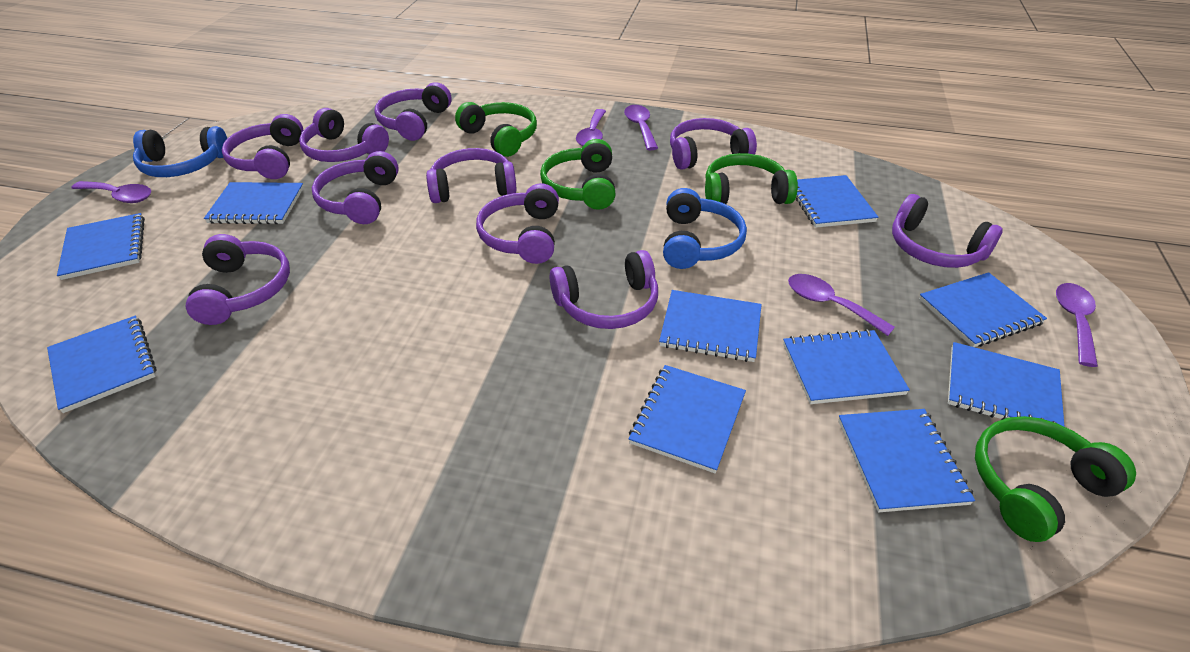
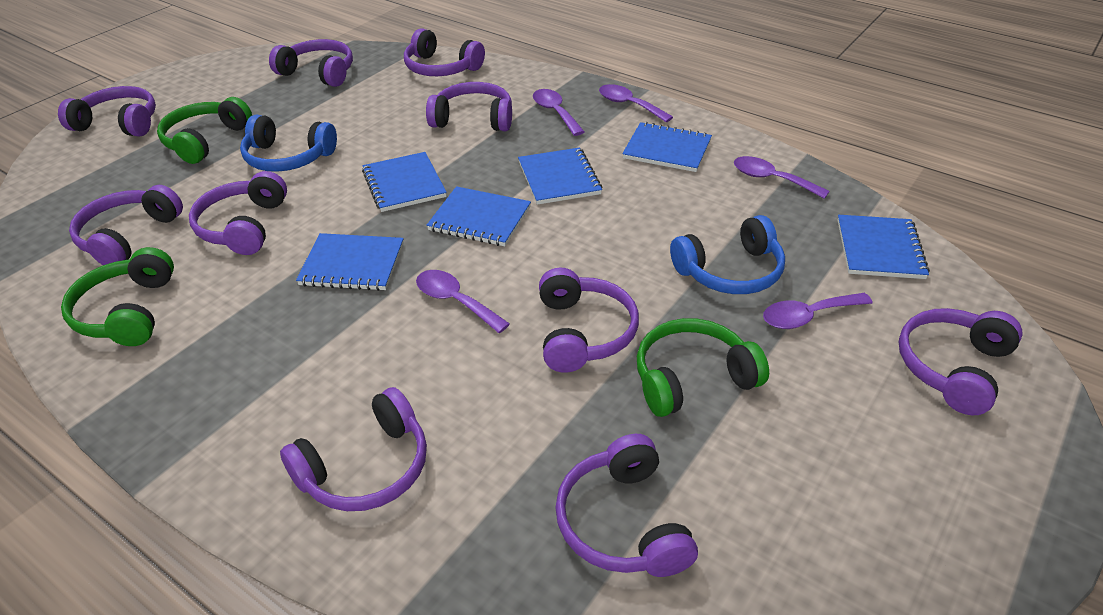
blue notebook: 10 -> 6
green headphones: 4 -> 3

